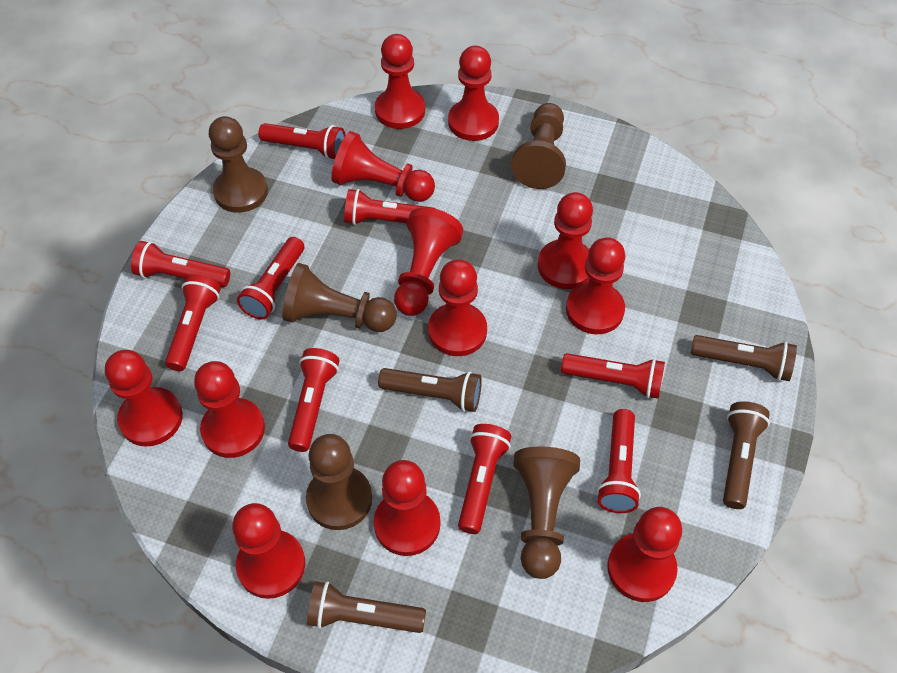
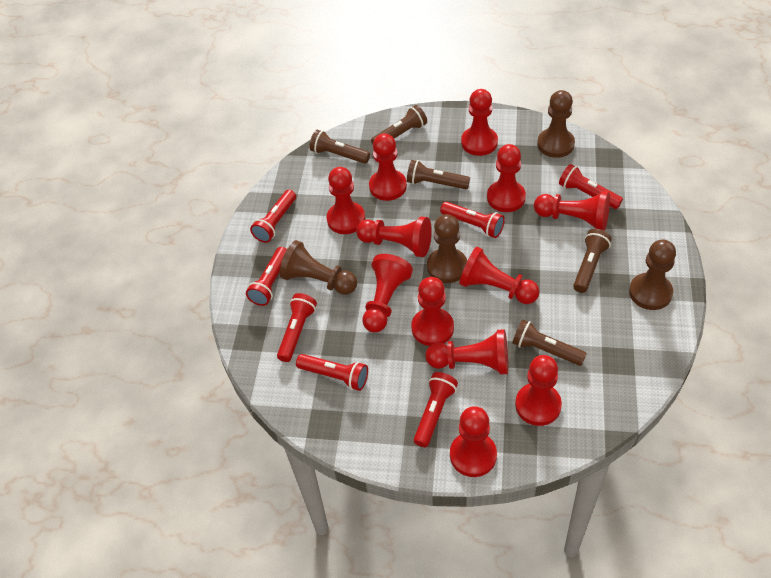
brown flashlight: 4 -> 5
brown pawn: 5 -> 4
red flashlight: 9 -> 7

